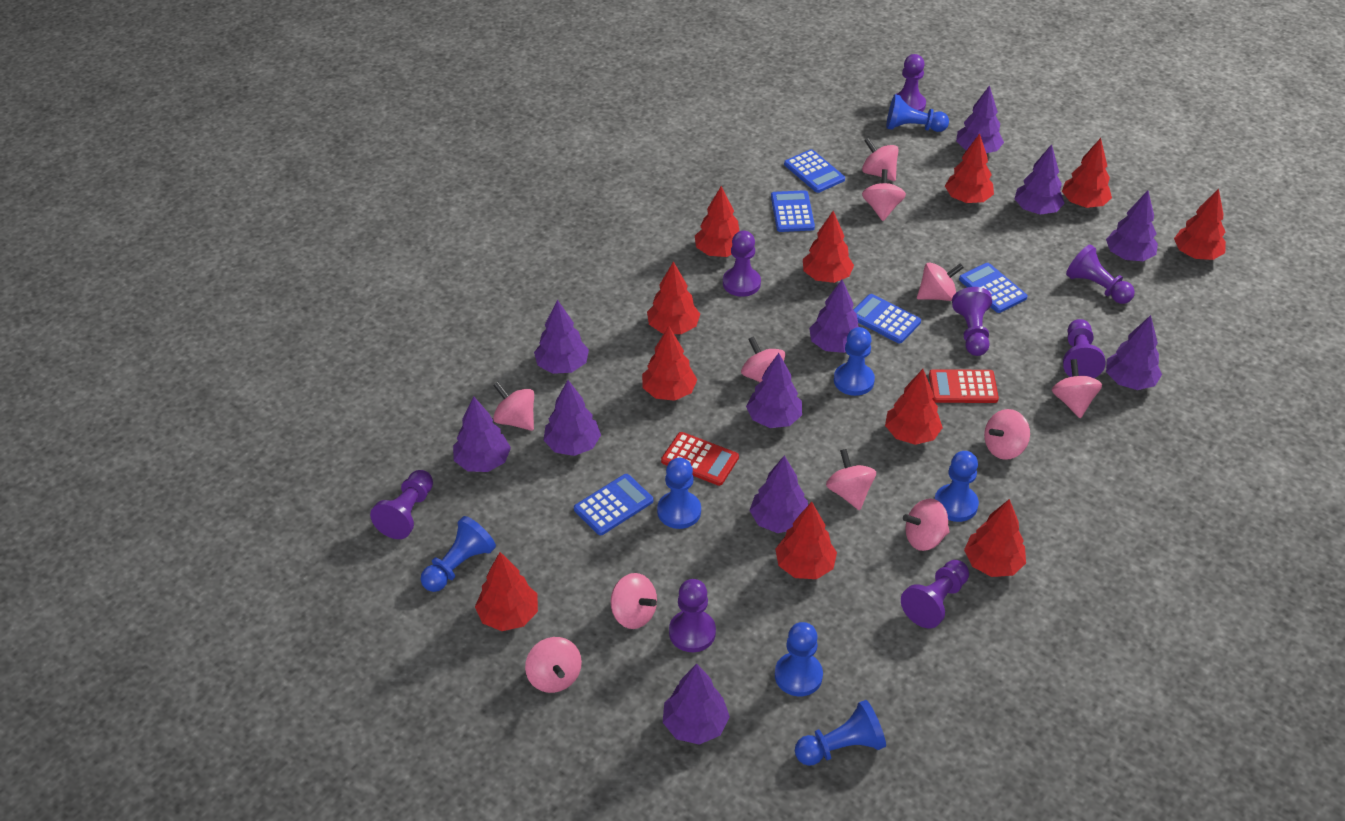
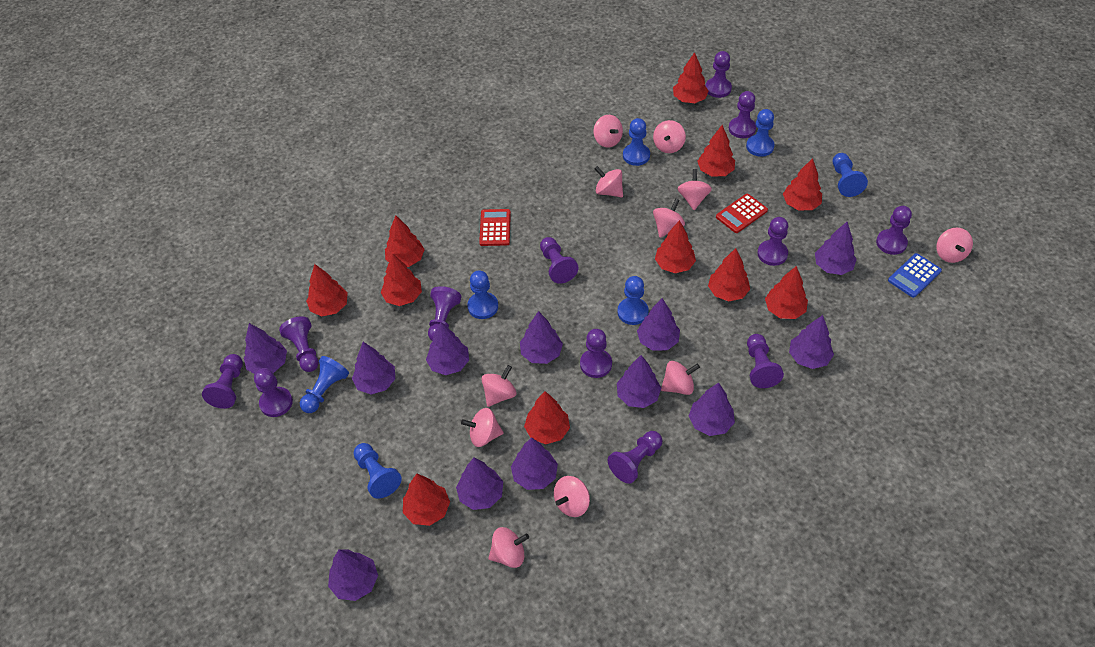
blue calculator: 5 -> 1
purple pawn: 8 -> 12
purple tree: 11 -> 12

